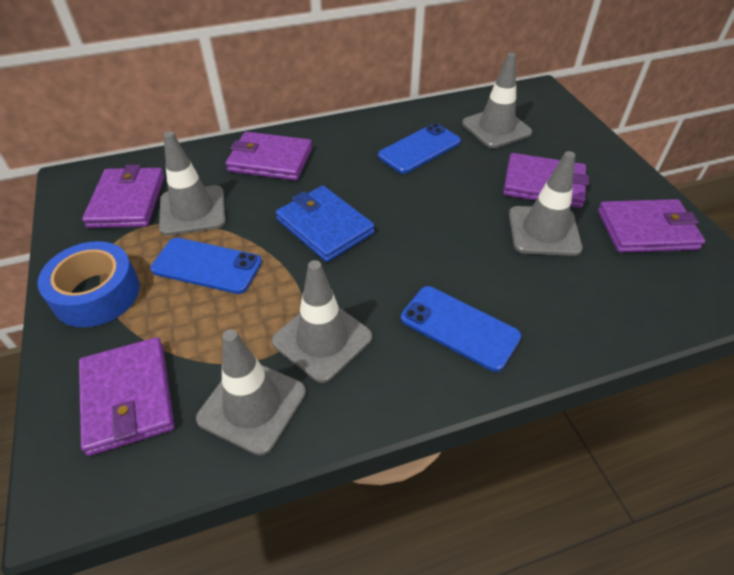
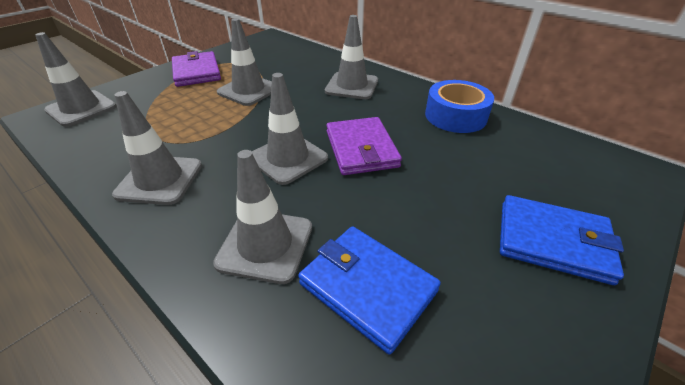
blue phone: 3 -> 0
blue wallet: 1 -> 2
grey traffic cone: 5 -> 6
purple wallet: 5 -> 2

